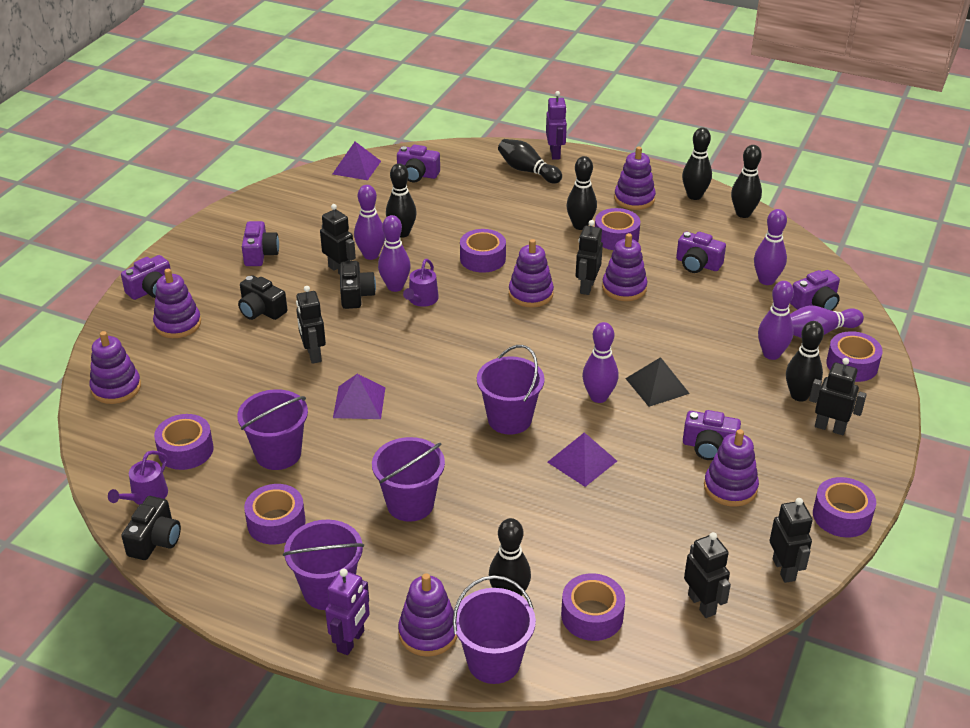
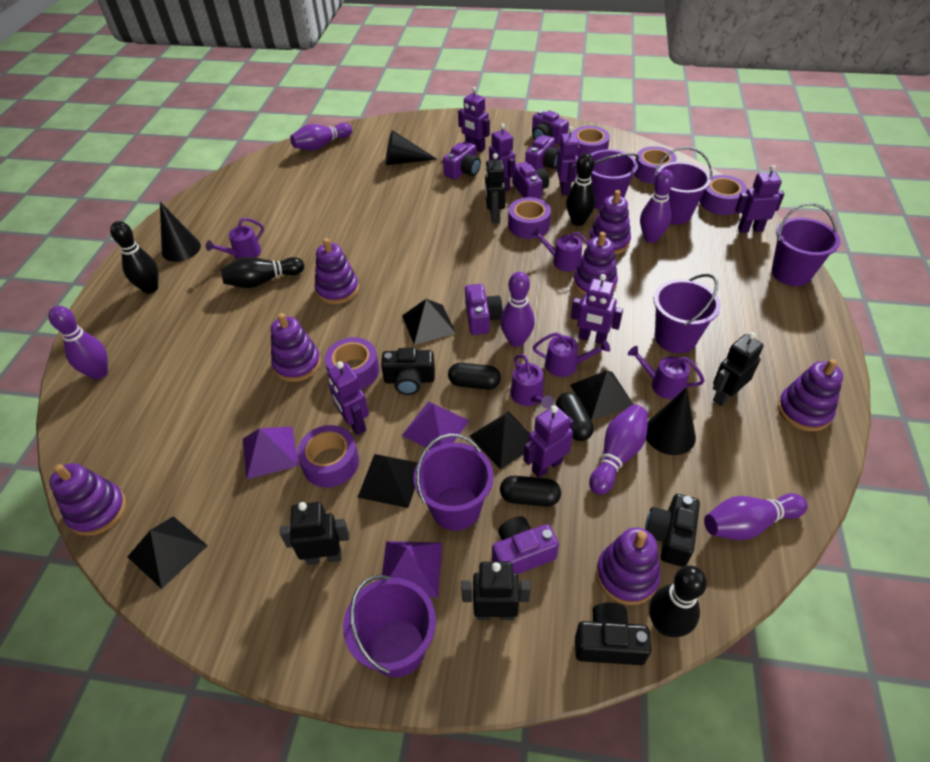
black bowling pin: 7 -> 4
black capsule: 0 -> 3
black cone: 0 -> 3
black pyramid: 1 -> 5
black robot: 6 -> 4
purple bucket: 5 -> 6
purple robot: 2 -> 7
purple tape: 7 -> 6
purple watering can: 2 -> 5

